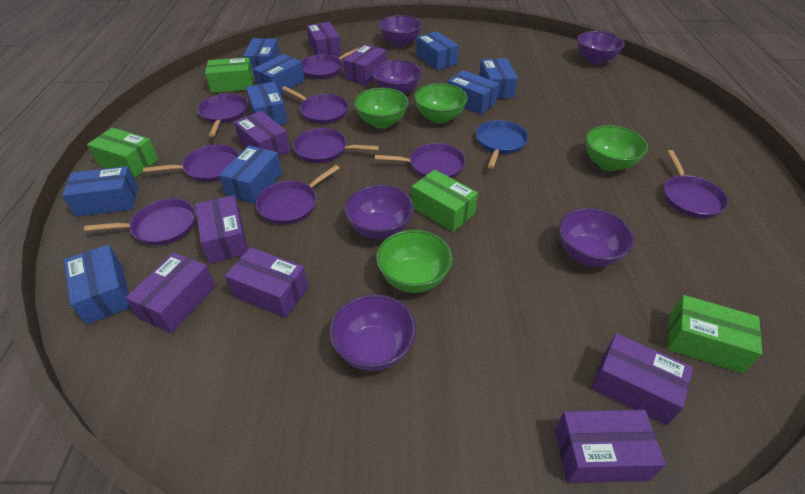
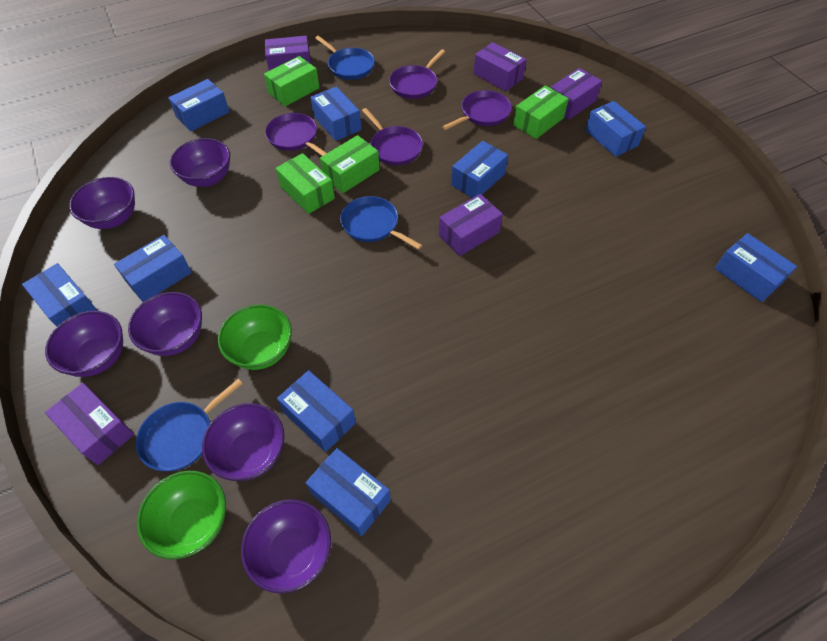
blue pan: 1 -> 3
green bowl: 4 -> 2
purple box: 8 -> 5
purple pan: 9 -> 4

